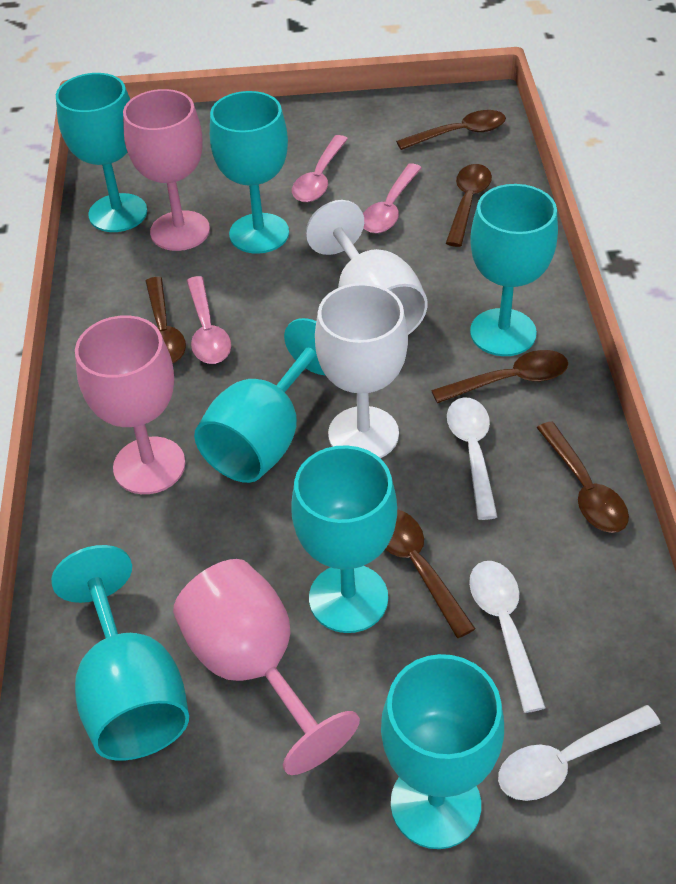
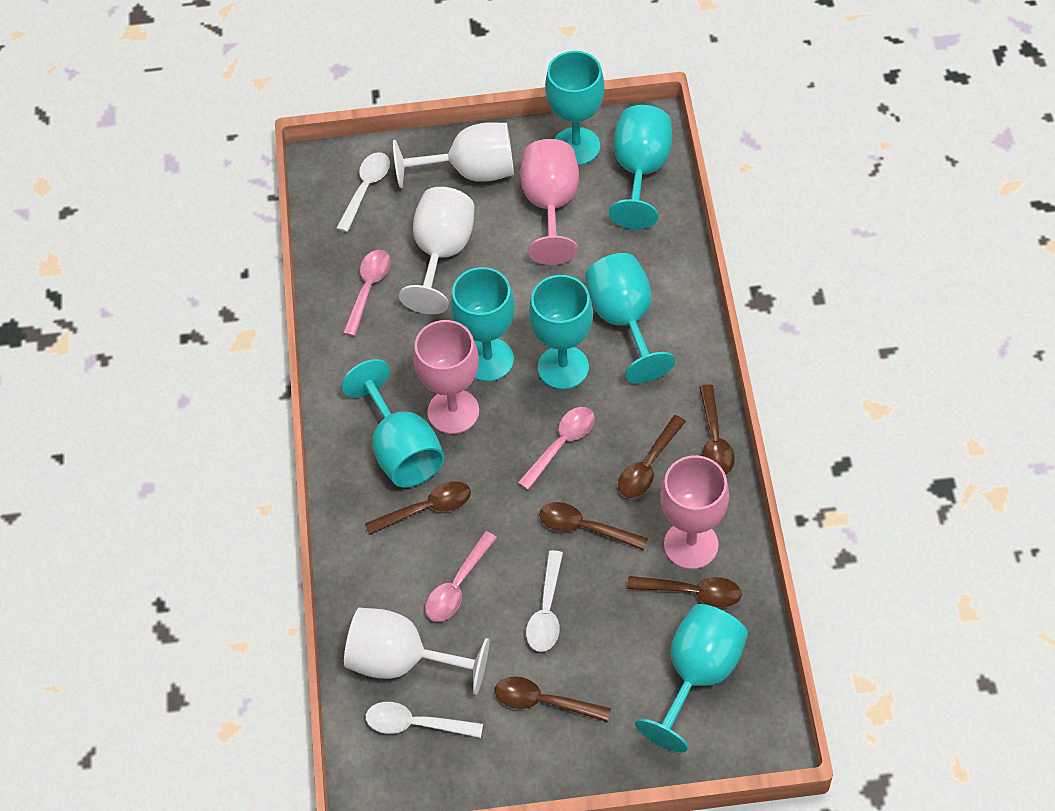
white goblet: 2 -> 3

